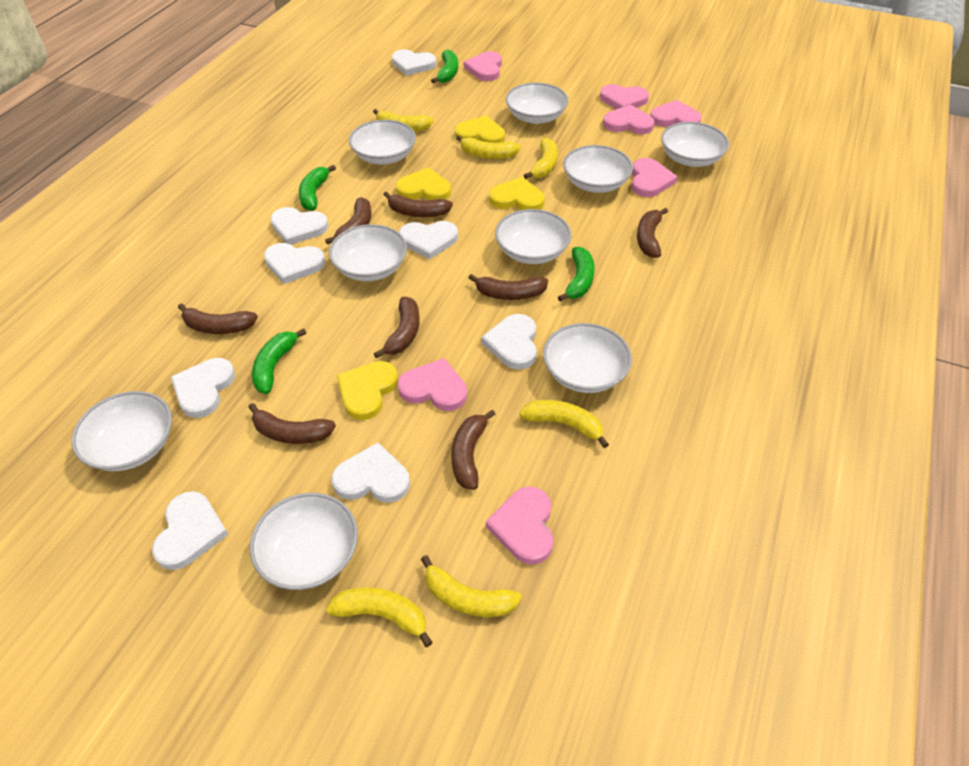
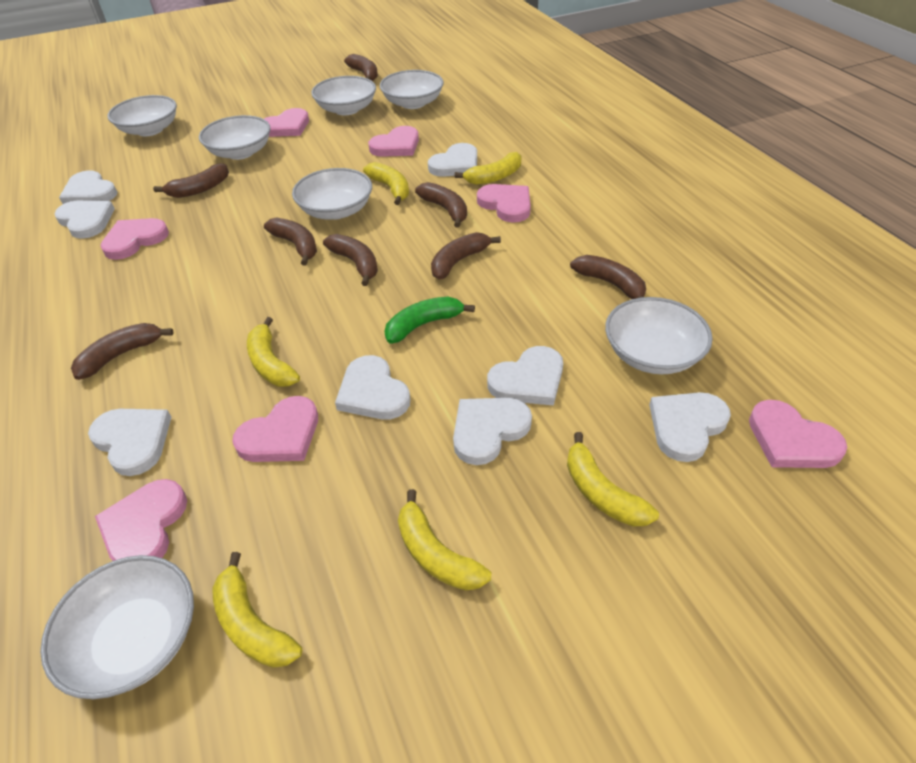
green banana: 4 -> 1
white bowl: 9 -> 7
yellow heart: 4 -> 0

